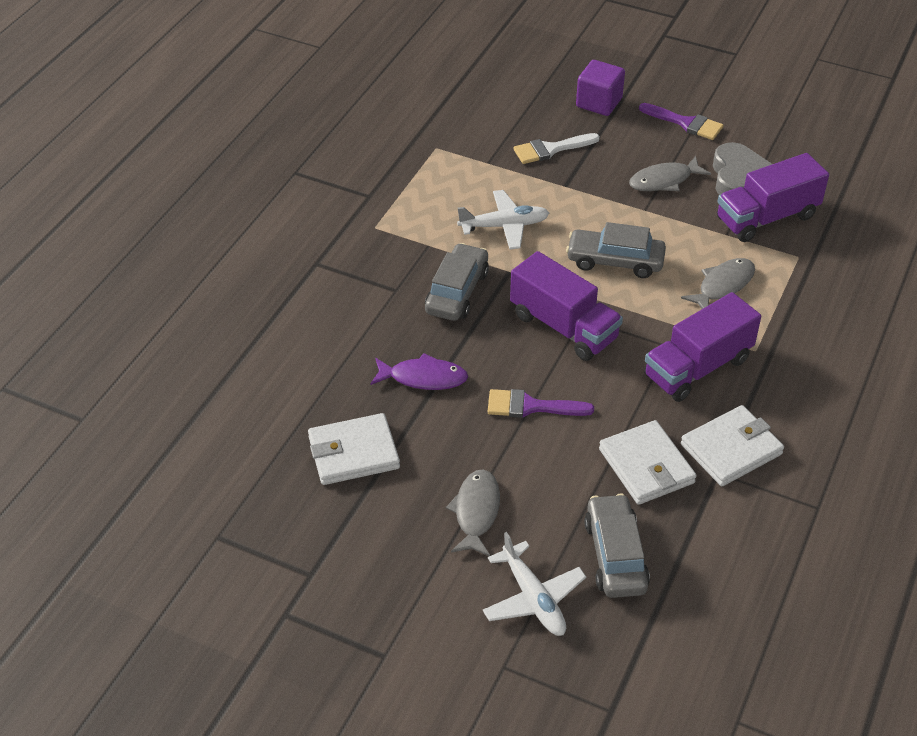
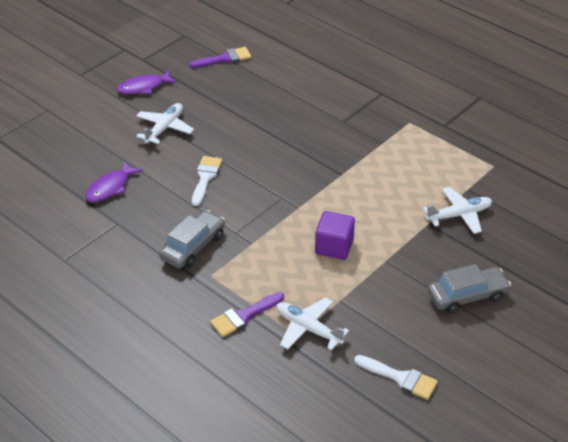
grey car: 3 -> 2
grey fish: 3 -> 0
grey heart: 1 -> 0
purple fish: 1 -> 2
purple truck: 3 -> 0
white brush: 1 -> 2
white plane: 2 -> 3
white wallet: 3 -> 0

